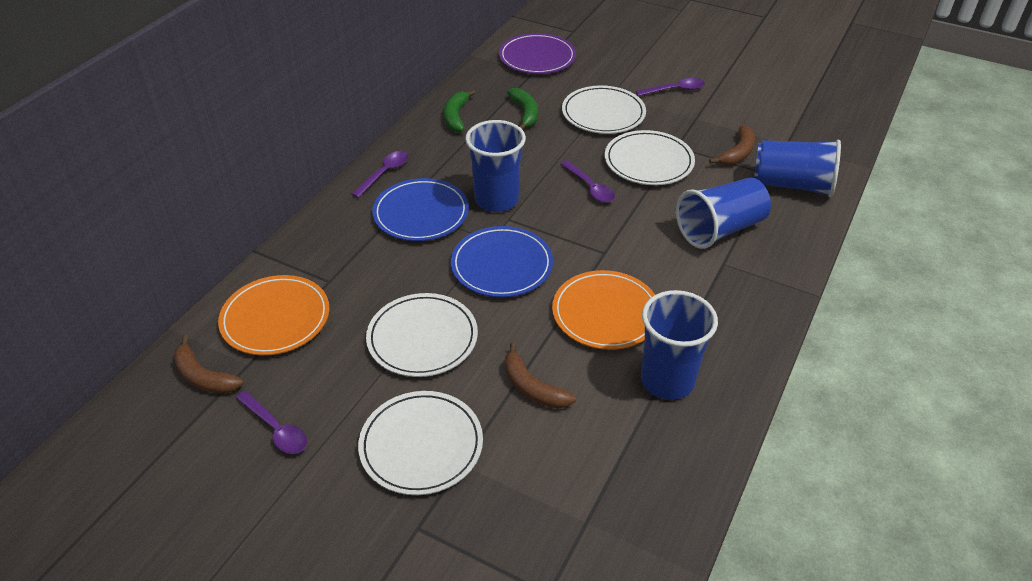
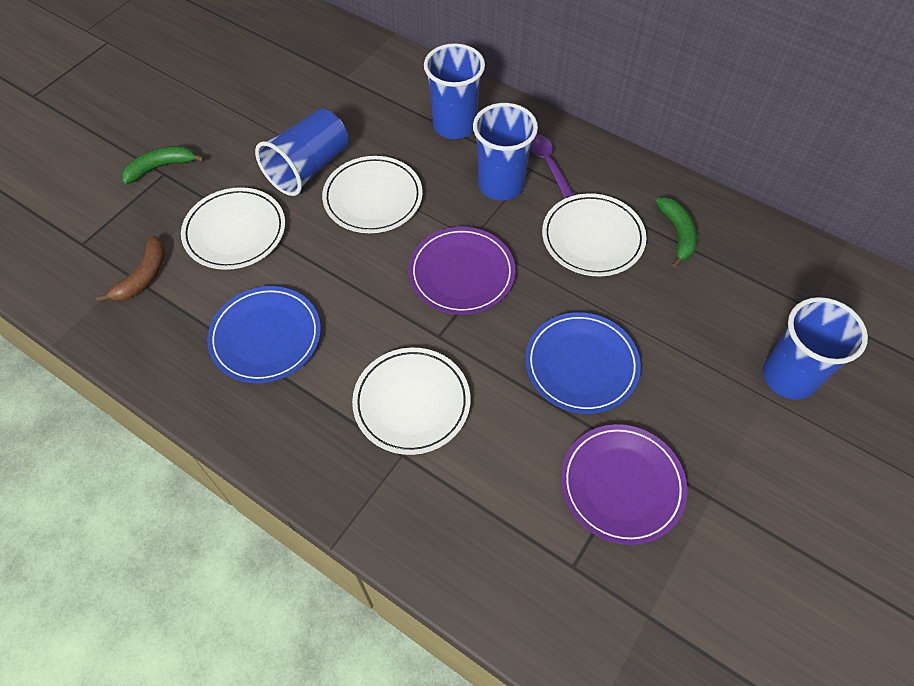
brown banana: 3 -> 1
orange plate: 2 -> 0
purple plate: 1 -> 2
purple spoon: 4 -> 1

